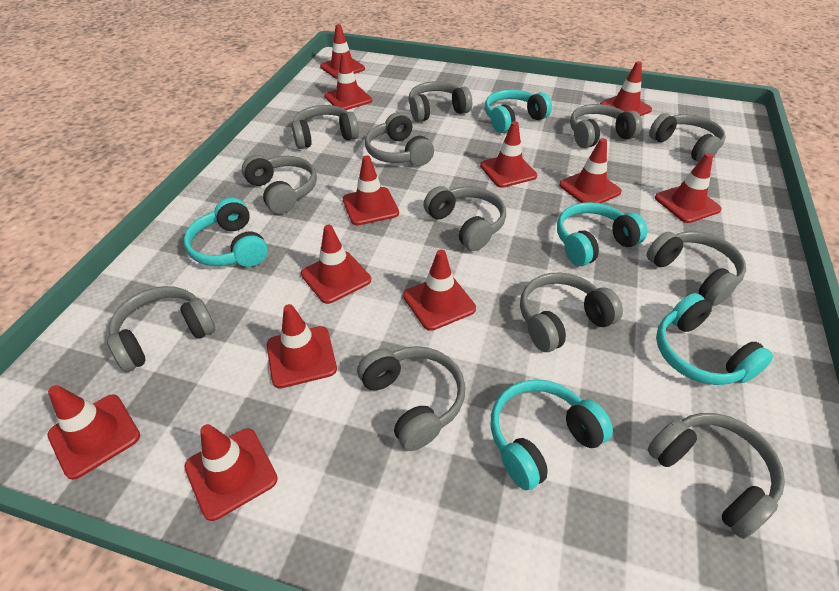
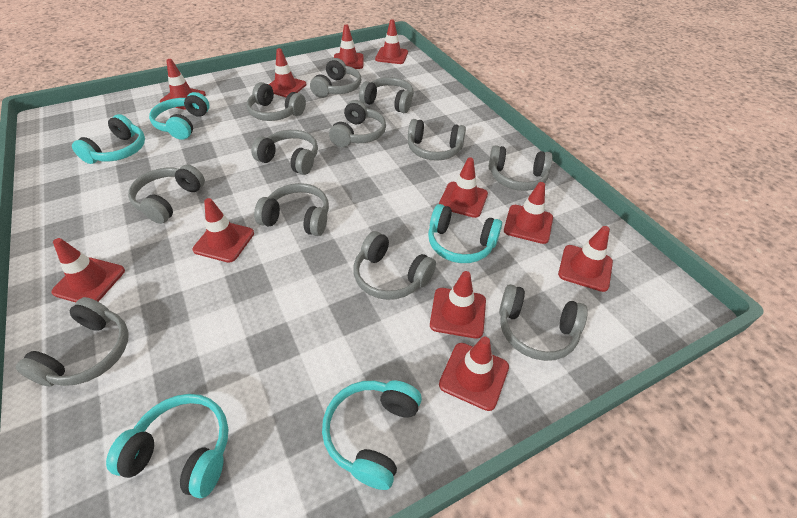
red traffic cone: 12 -> 11

